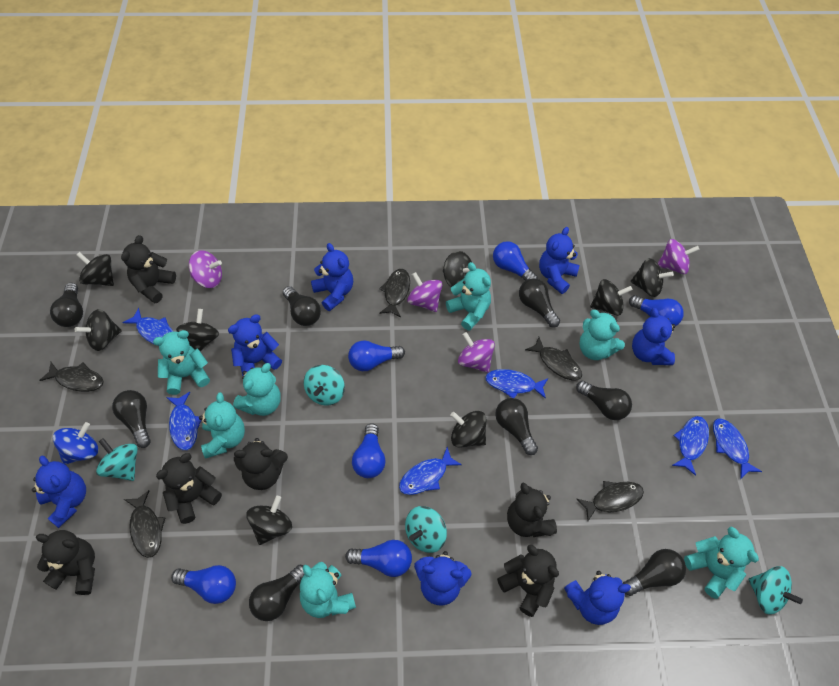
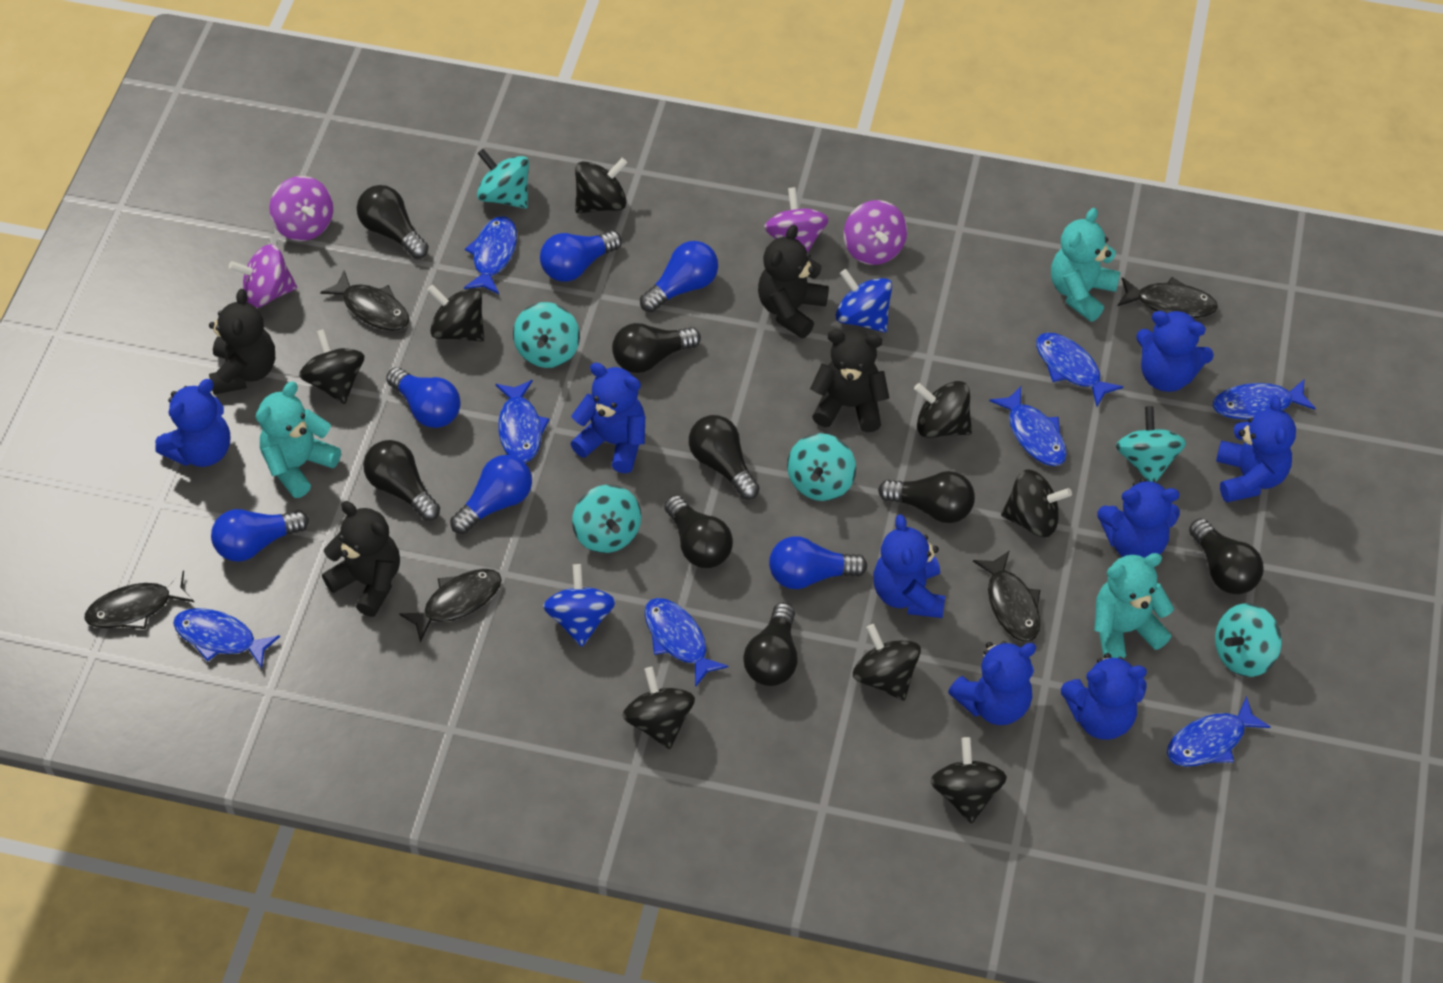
black teddy bear: 6 -> 4
blue fish: 6 -> 8
blue spinning top: 1 -> 2
blue teddy bear: 7 -> 8
turquoise spinning top: 4 -> 6
turquoise teddy bear: 7 -> 3

